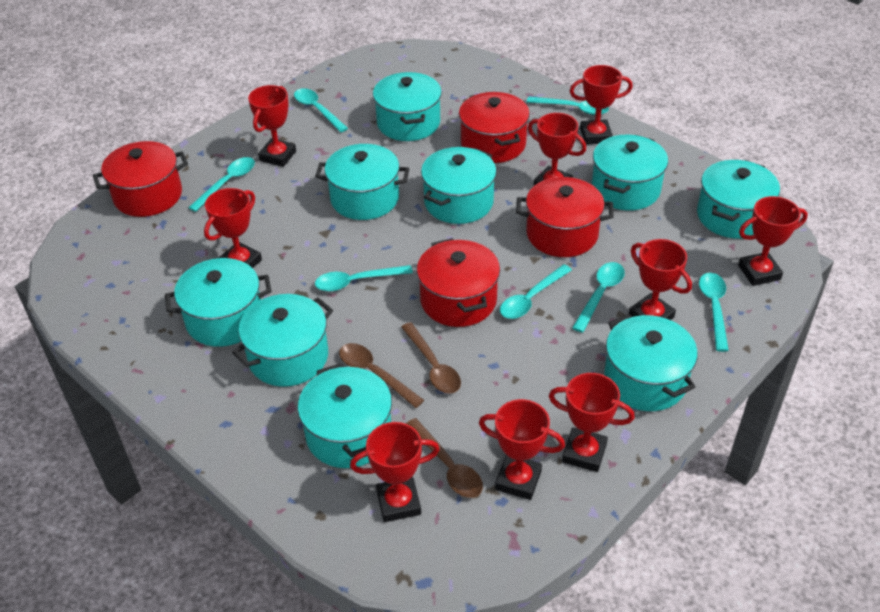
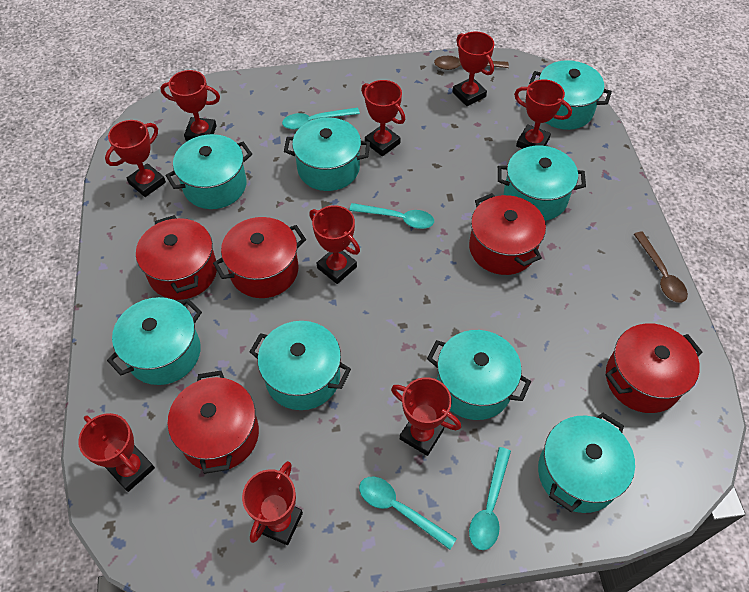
brown spoon: 3 -> 2
red pot: 4 -> 5
turquoise pot: 9 -> 8
turquoise spoon: 7 -> 4

